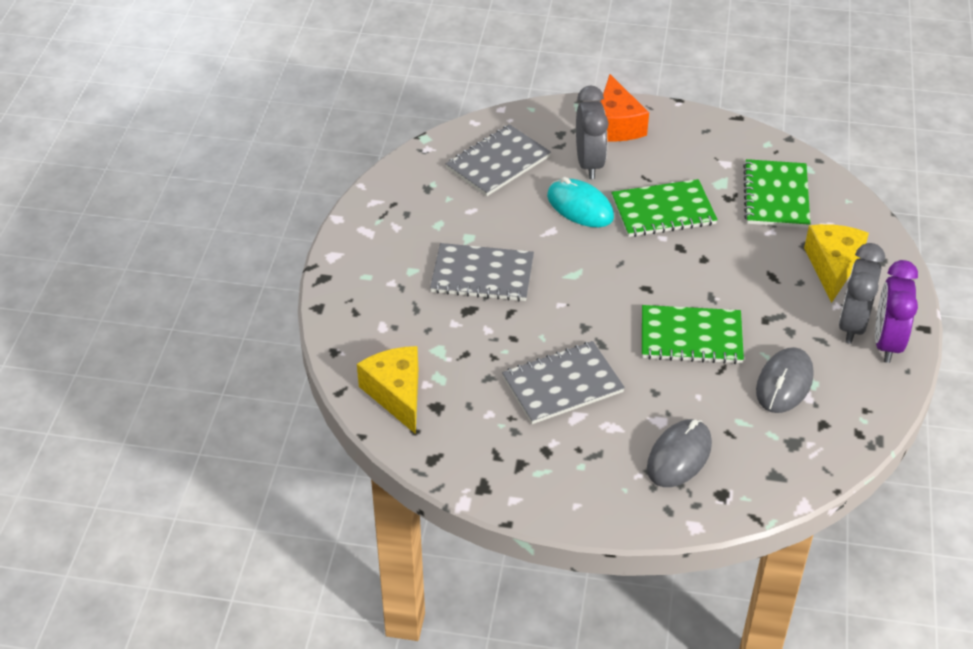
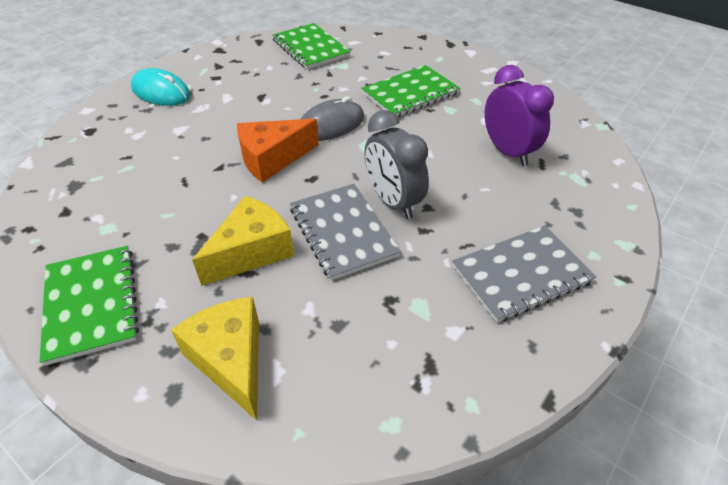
grey clock: 2 -> 1
grey mouse: 2 -> 1
grey notebook: 3 -> 2

